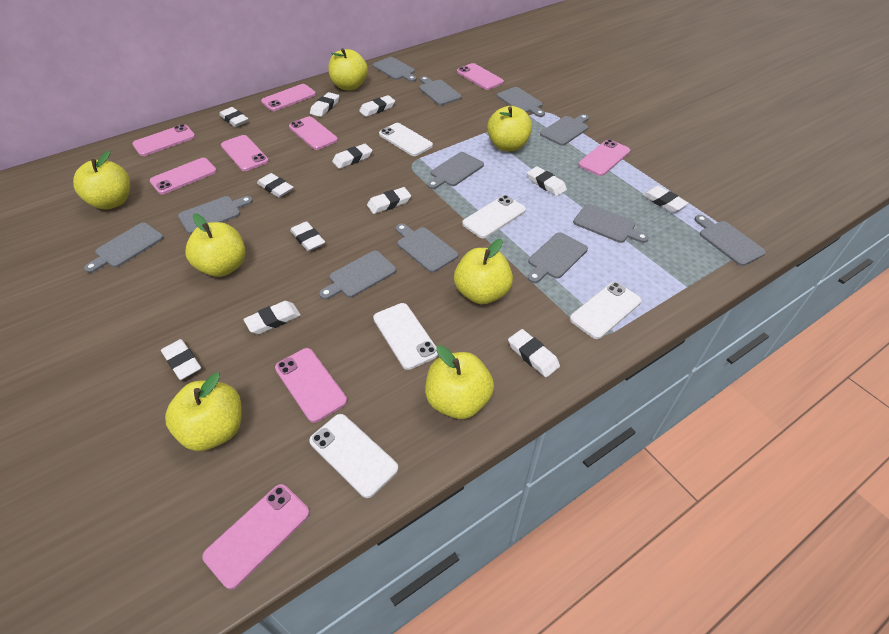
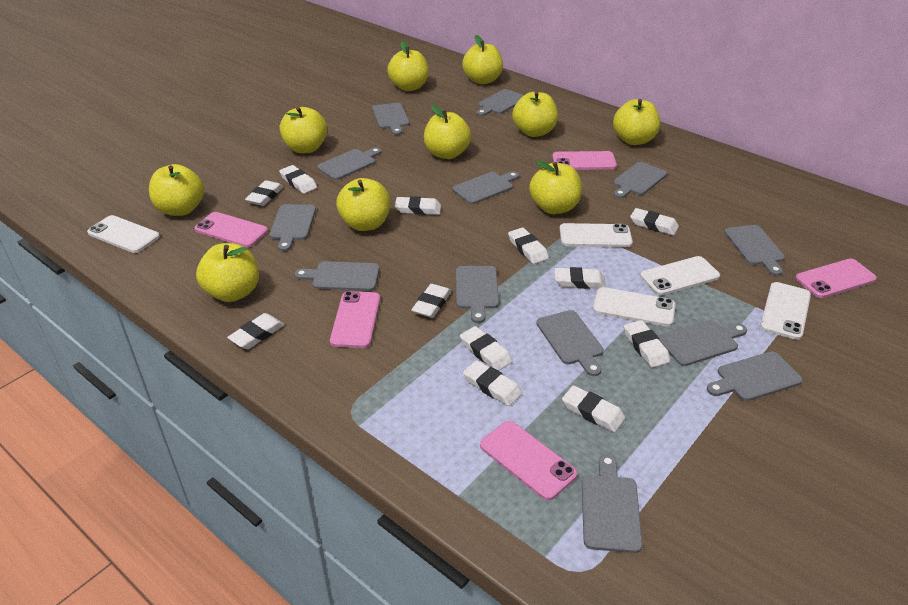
grey cutting board: 12 -> 13
pink phone: 9 -> 5
yellow apple: 7 -> 10

